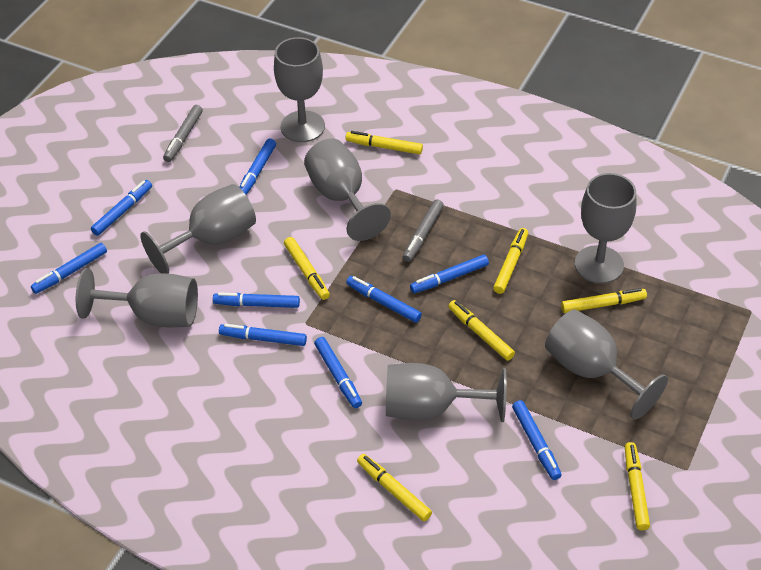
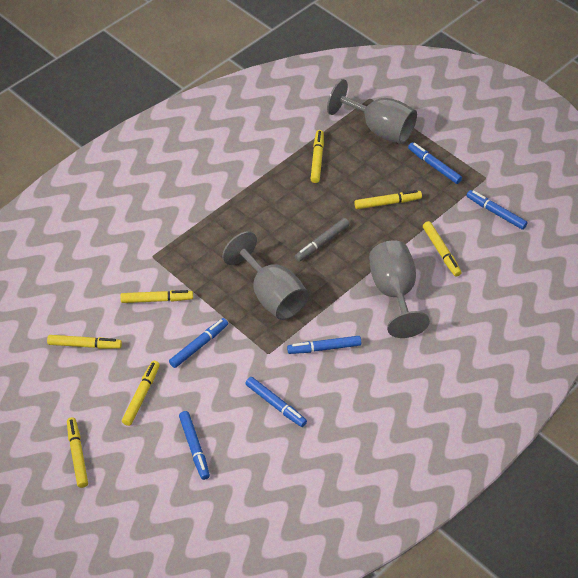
blue marker: 9 -> 6
grey goblet: 7 -> 3
grey marker: 2 -> 1

